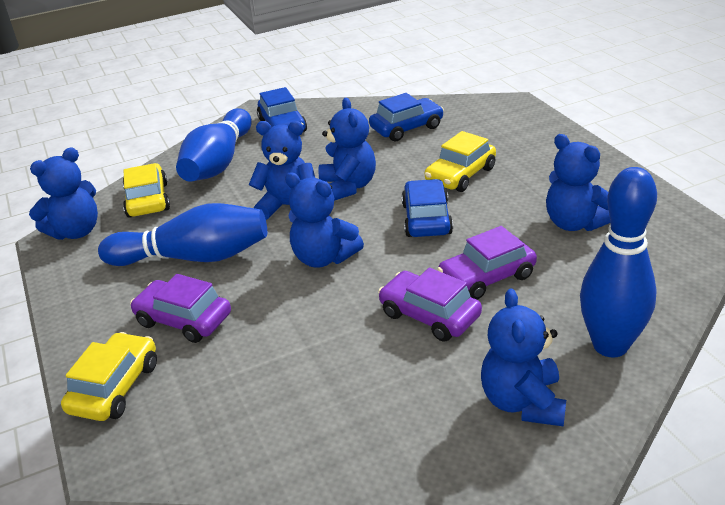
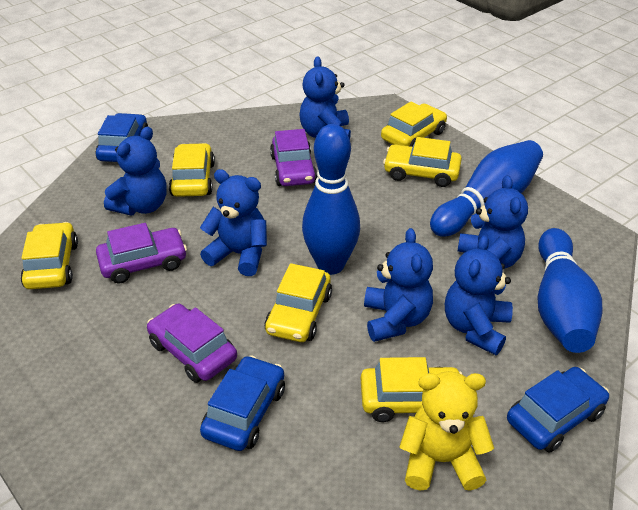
yellow car: 3 -> 6
yellow teddy bear: 0 -> 1

